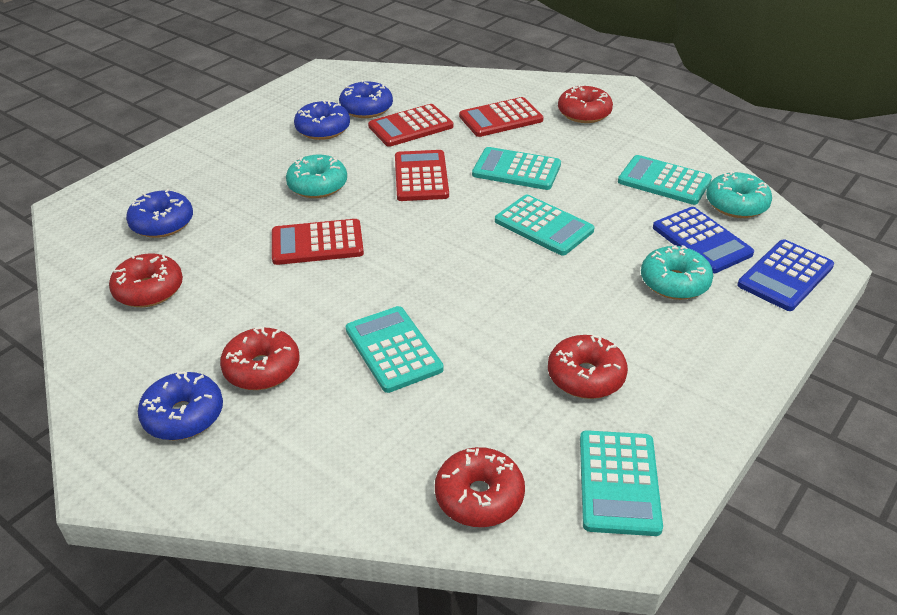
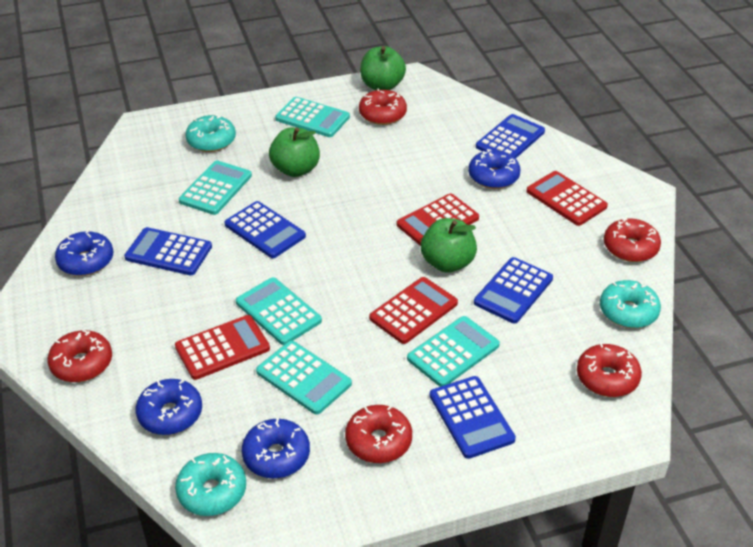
blue calculator: 2 -> 5
green apple: 0 -> 3

